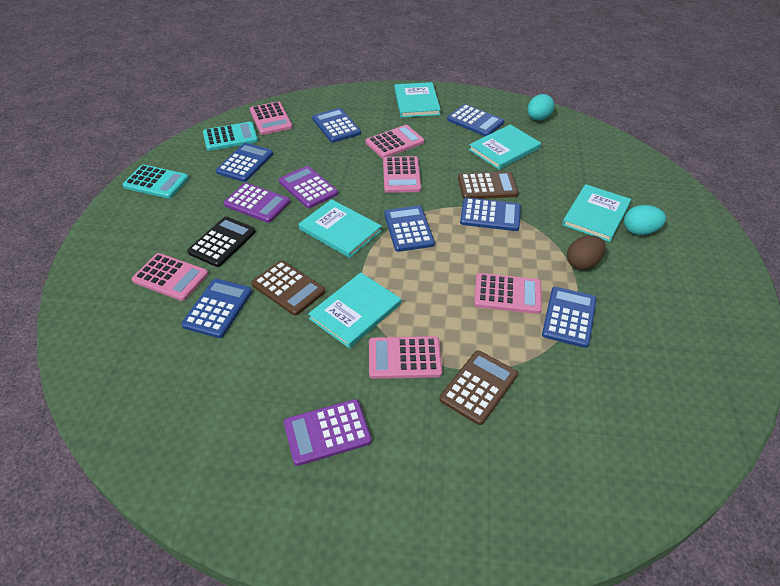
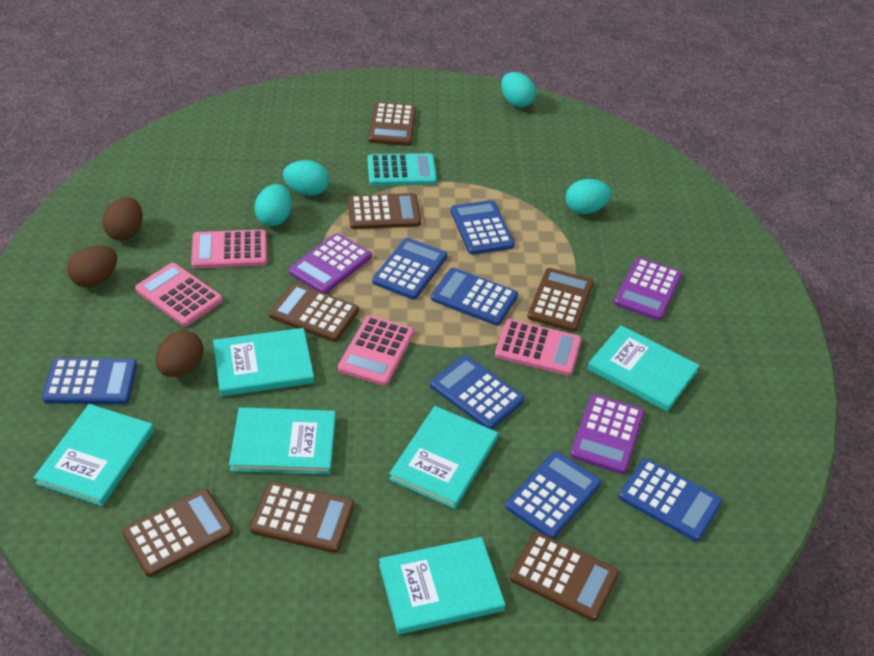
black calculator: 1 -> 0
brown calculator: 3 -> 7
brown egg: 1 -> 3
pink calculator: 6 -> 4
turquoise book: 5 -> 6
turquoise calculator: 2 -> 1
turquoise egg: 2 -> 4

